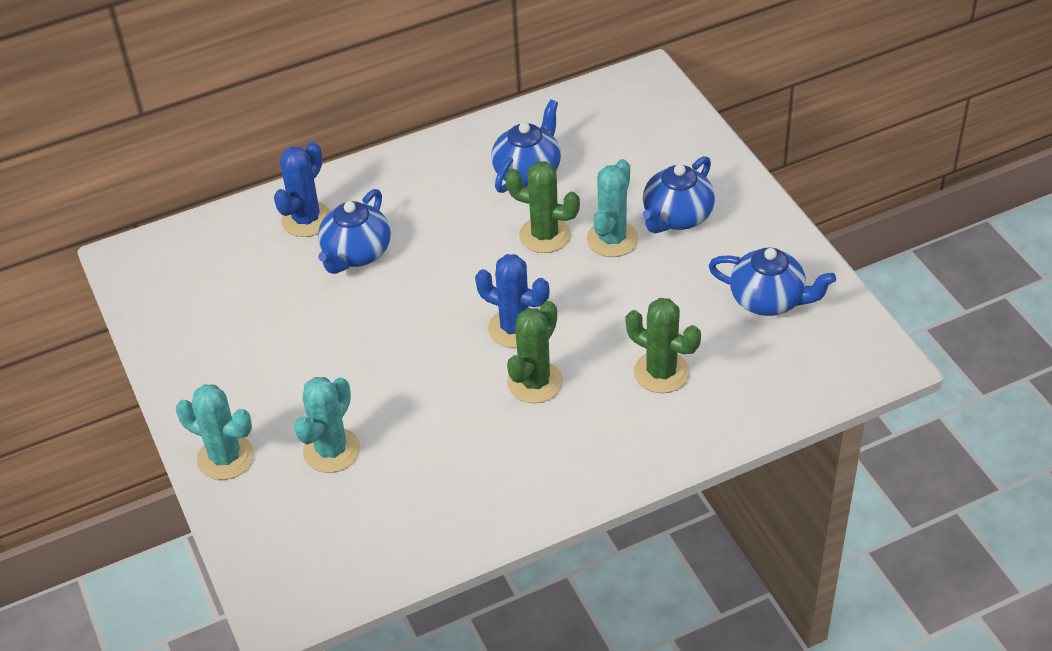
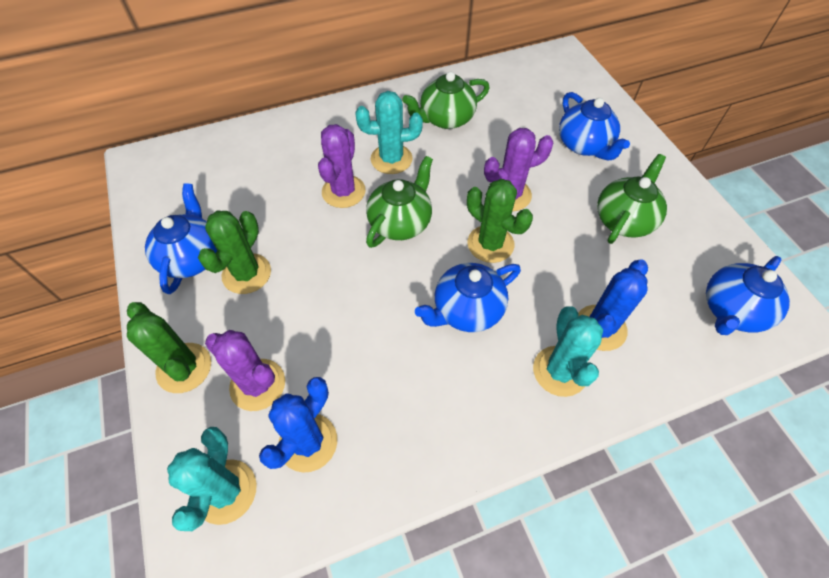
green teapot: 0 -> 3
purple cactus: 0 -> 3

